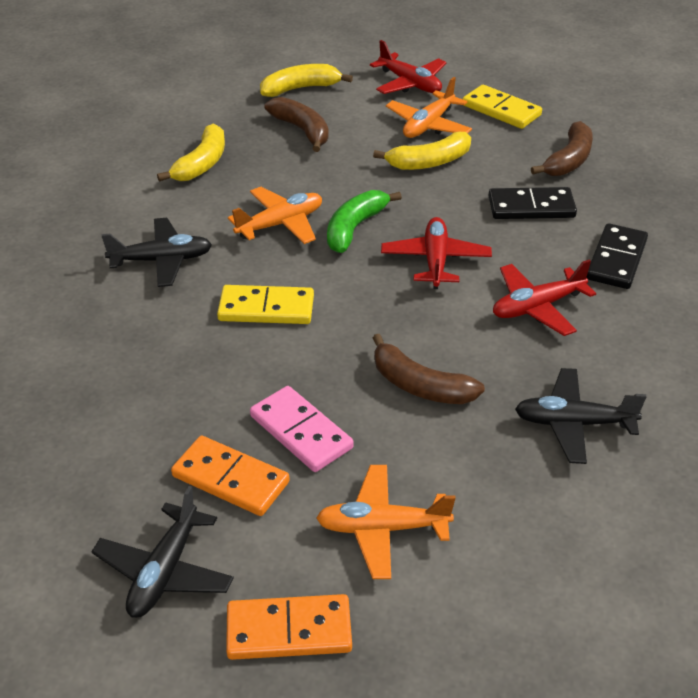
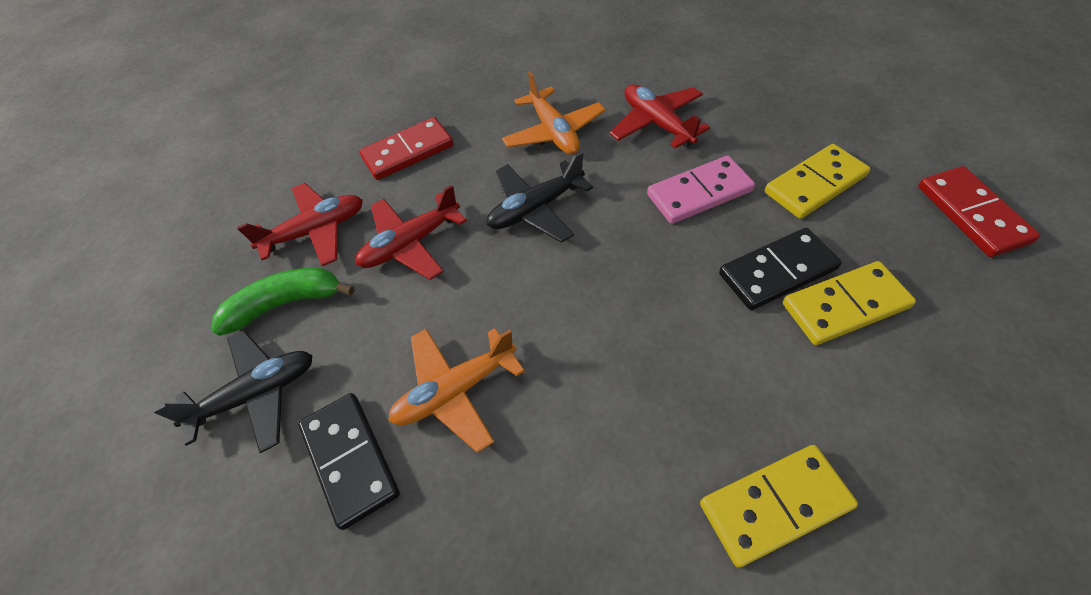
black plane: 3 -> 2
brown banana: 3 -> 0
orange domino: 2 -> 0
orange plane: 3 -> 2
red domino: 0 -> 2
yellow banana: 3 -> 0
yellow domino: 2 -> 3

